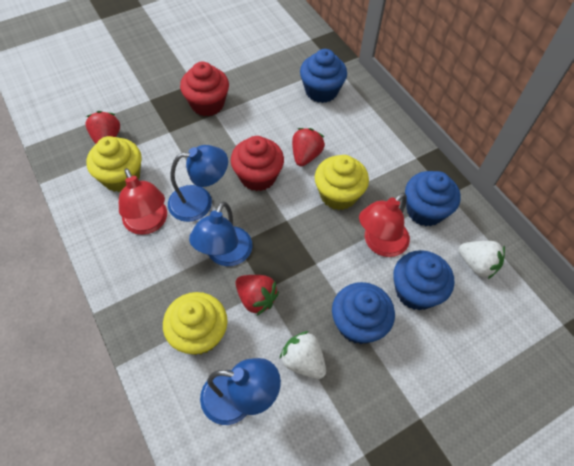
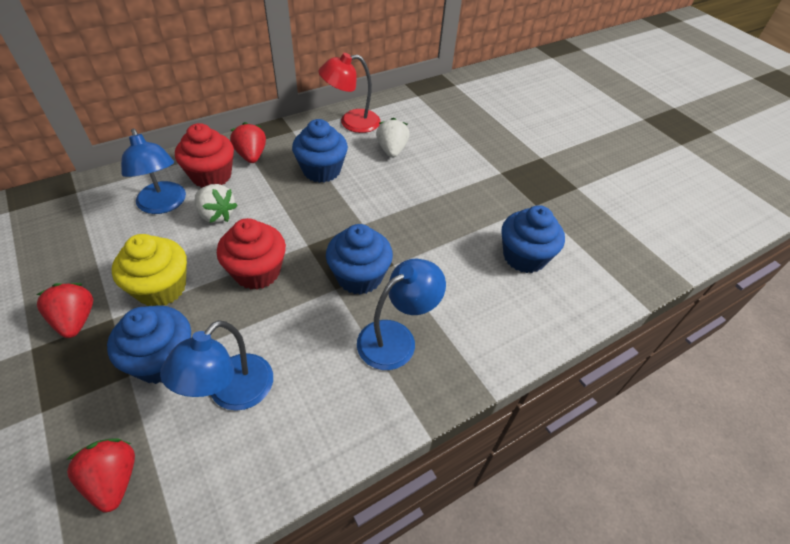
red lamp: 2 -> 1
yellow cupcake: 3 -> 1

